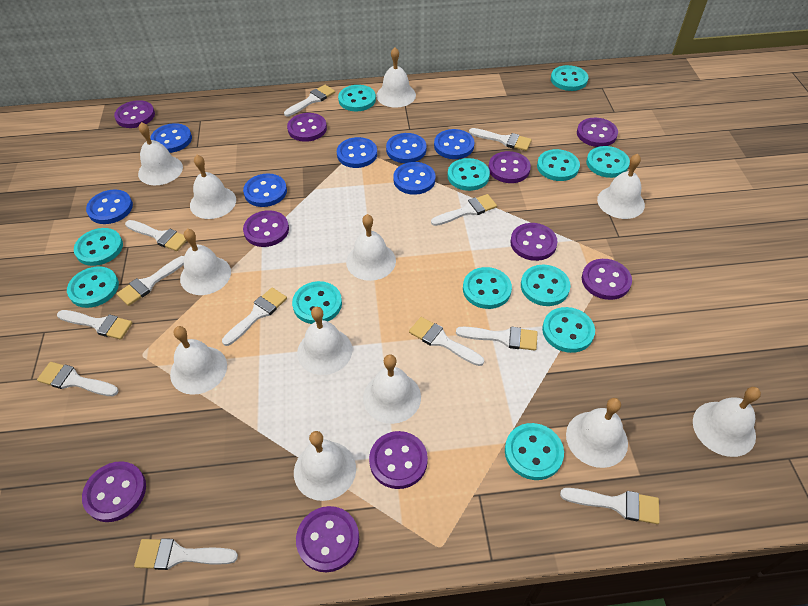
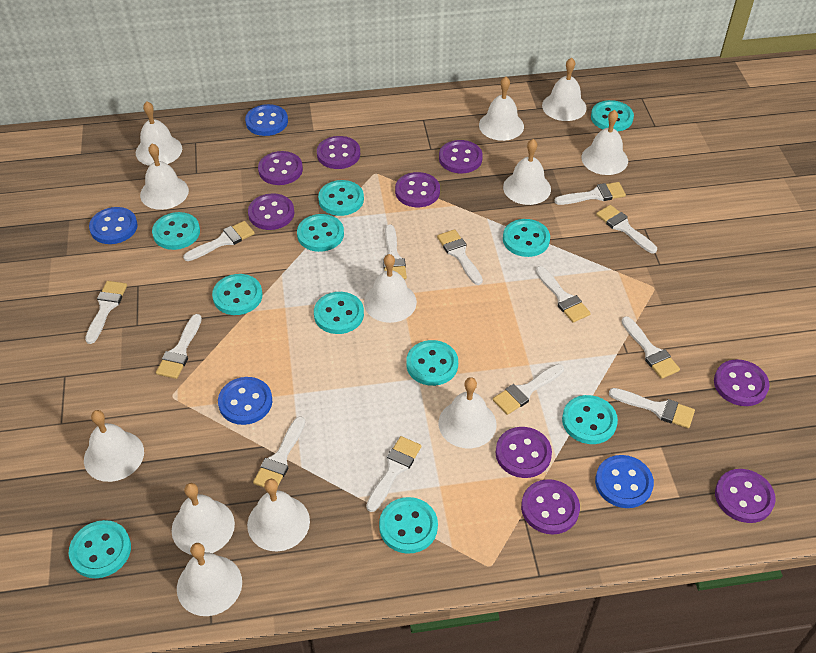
blue button: 7 -> 4
purple button: 10 -> 9
turquoise button: 12 -> 11
white brush: 12 -> 13

